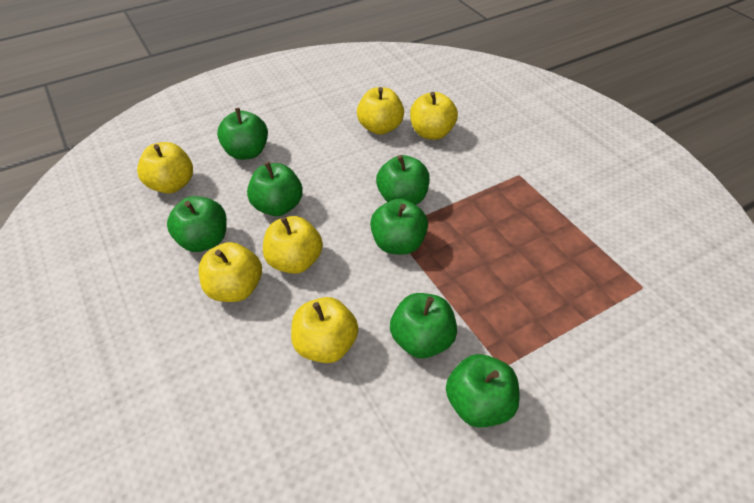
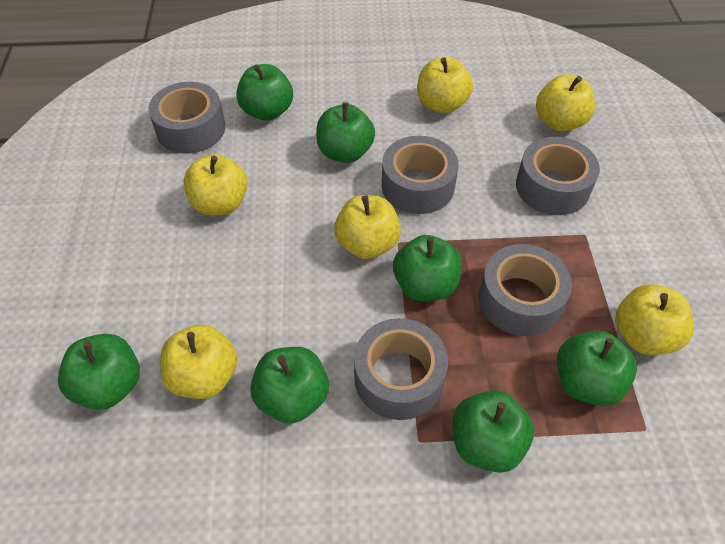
grey tape: 0 -> 5

